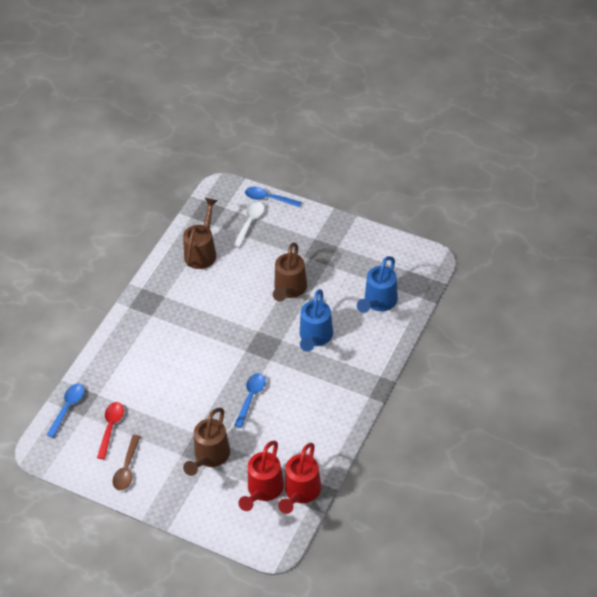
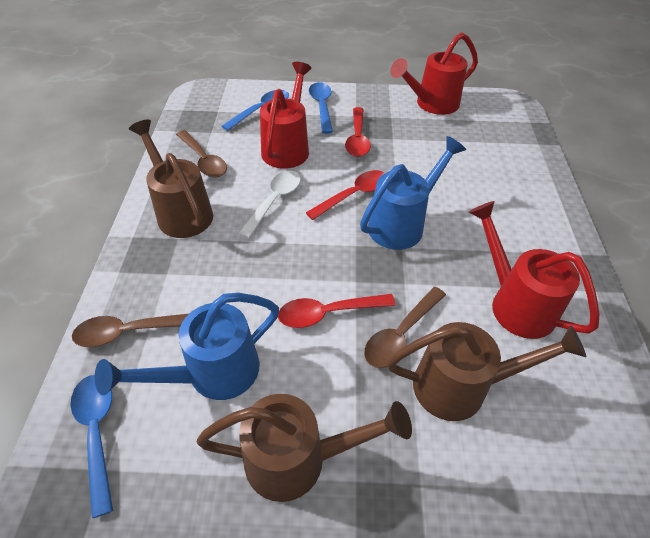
brown spoon: 1 -> 3
red spoon: 1 -> 3
red watering can: 2 -> 3

